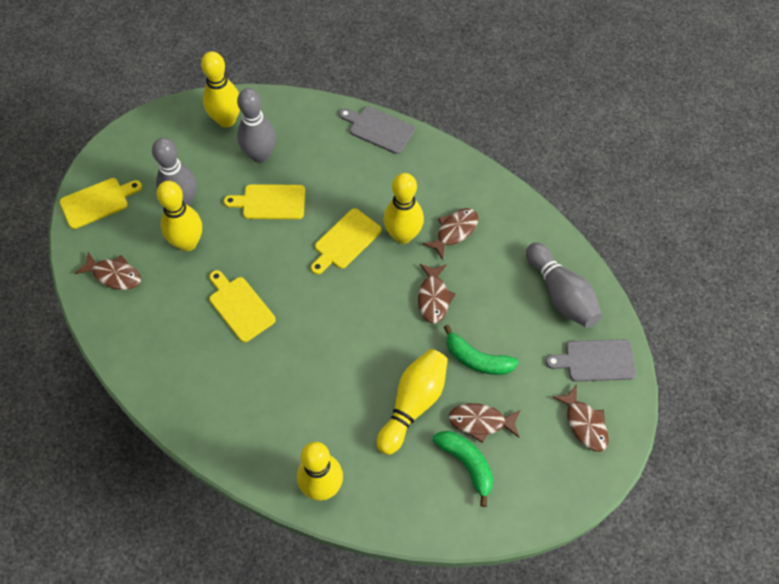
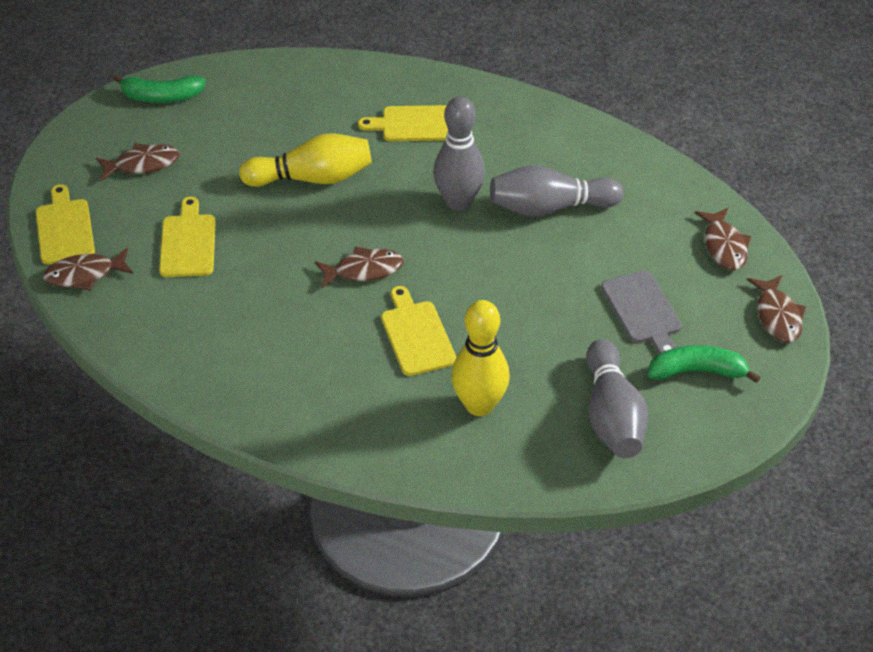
grey cutting board: 2 -> 1
yellow bowling pin: 5 -> 2

